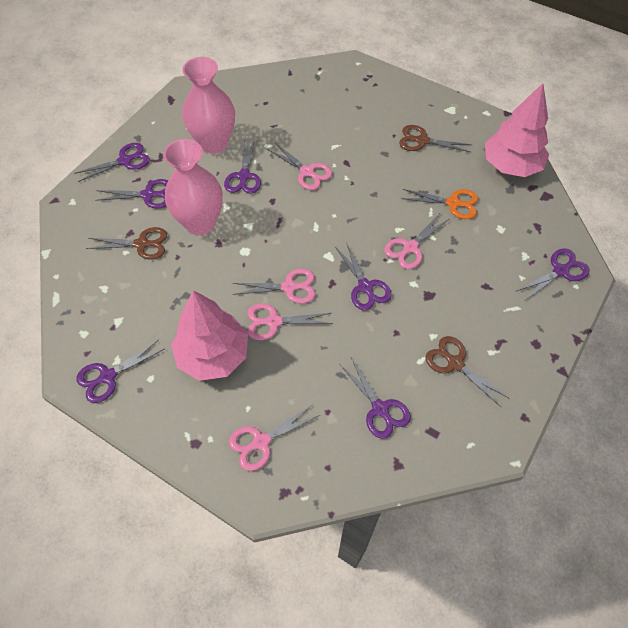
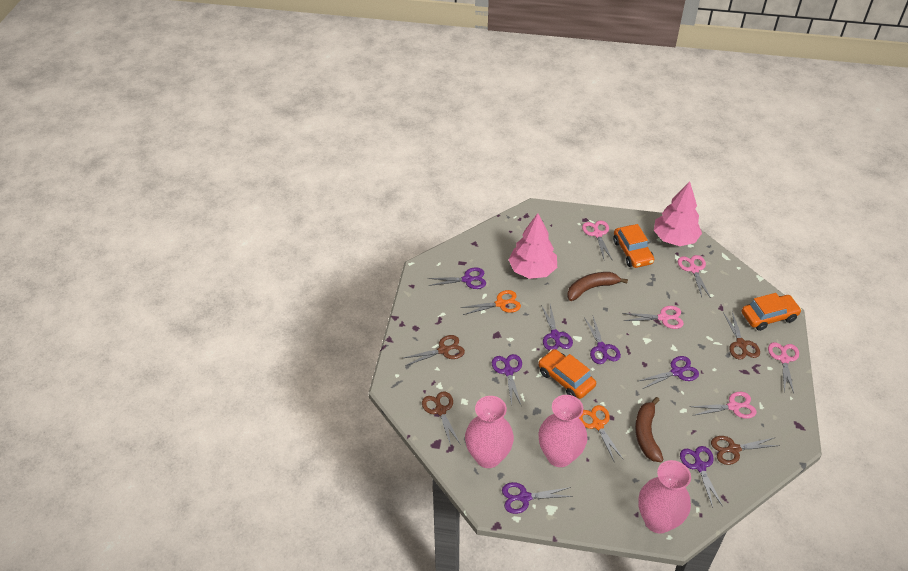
brown banana: 0 -> 2
brown scissors: 3 -> 4
orange car: 0 -> 3
orange scissors: 1 -> 2
pink vase: 2 -> 3

